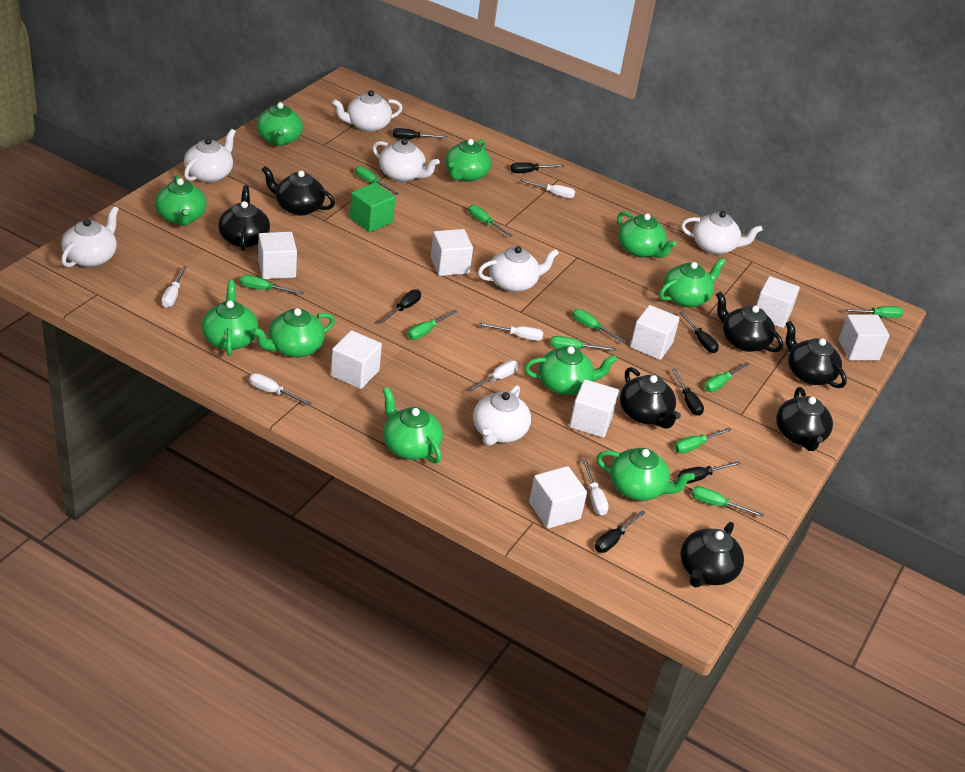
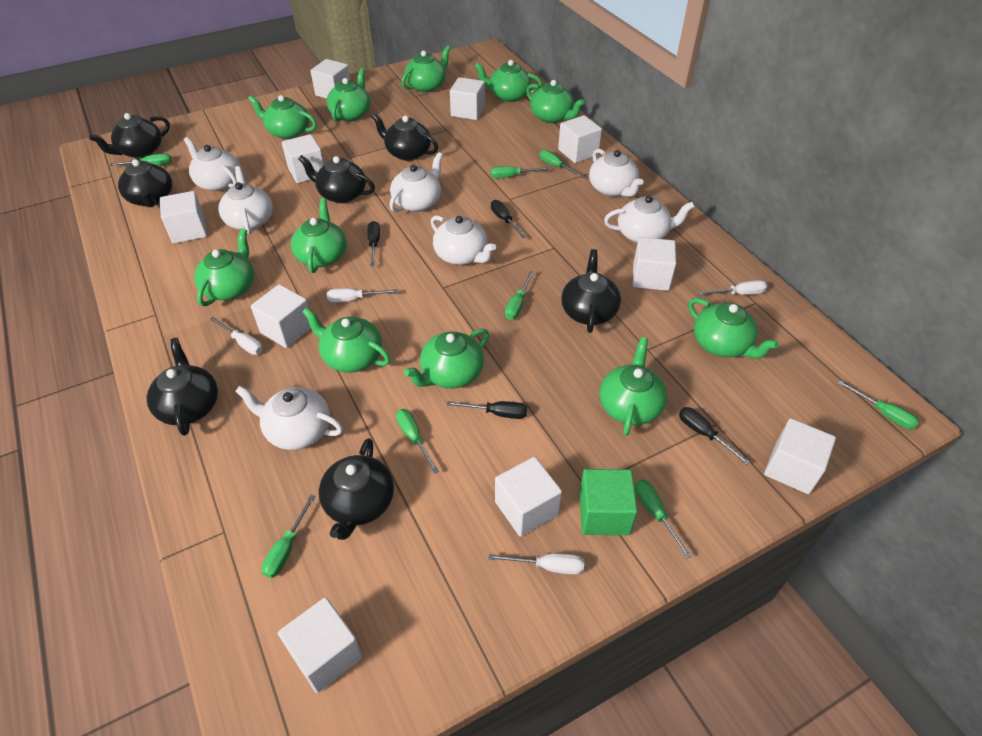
black screwdriver: 7 -> 4
green screwdriver: 10 -> 8
green teapot: 10 -> 11
white cube: 8 -> 10
white screwdriver: 6 -> 4

